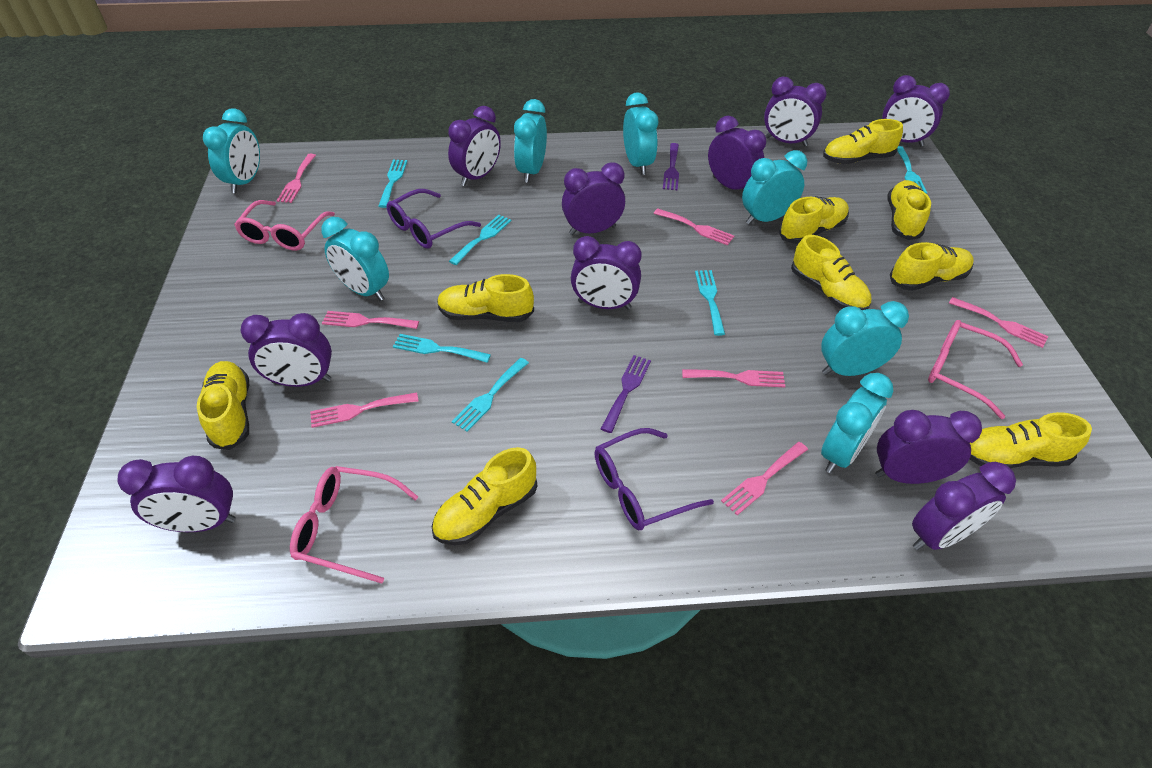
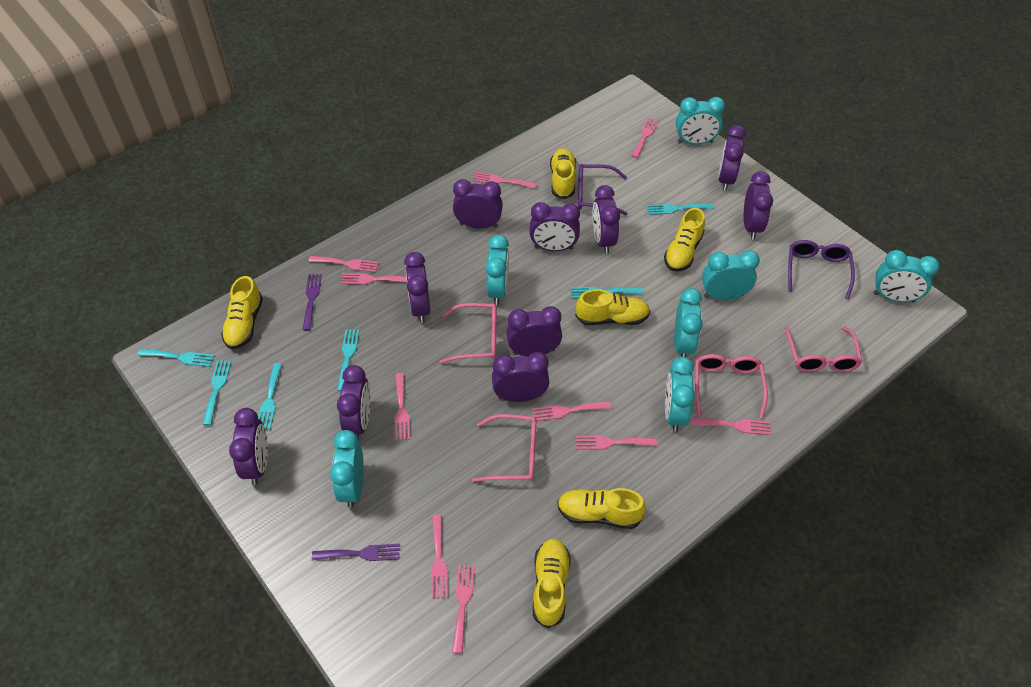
pink fork: 7 -> 10
pink glasses: 3 -> 4
yellow shoe: 9 -> 6

